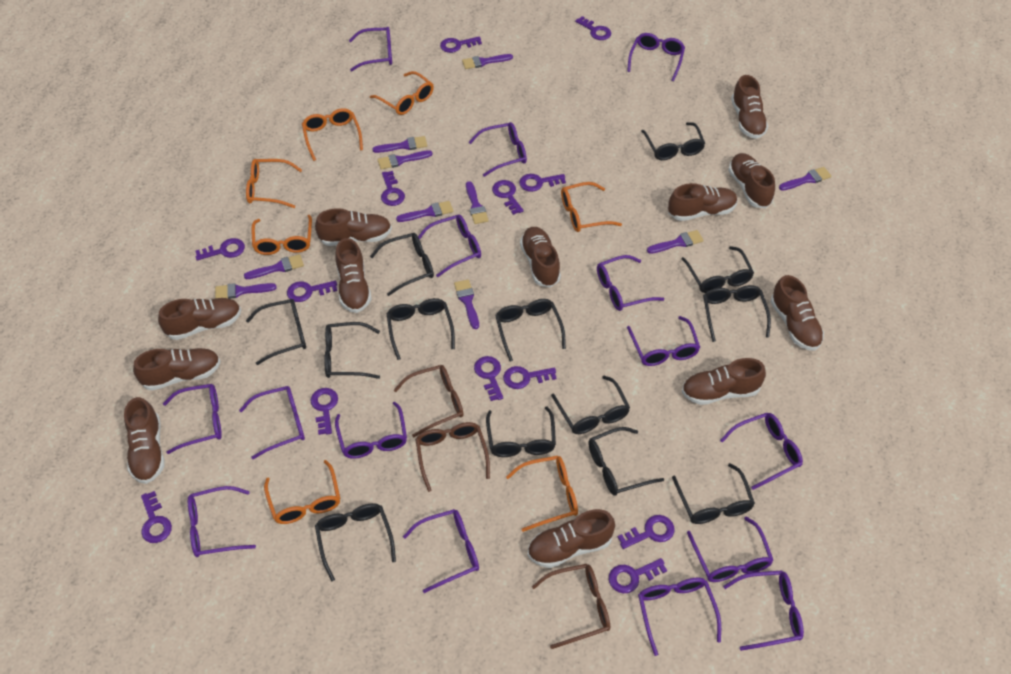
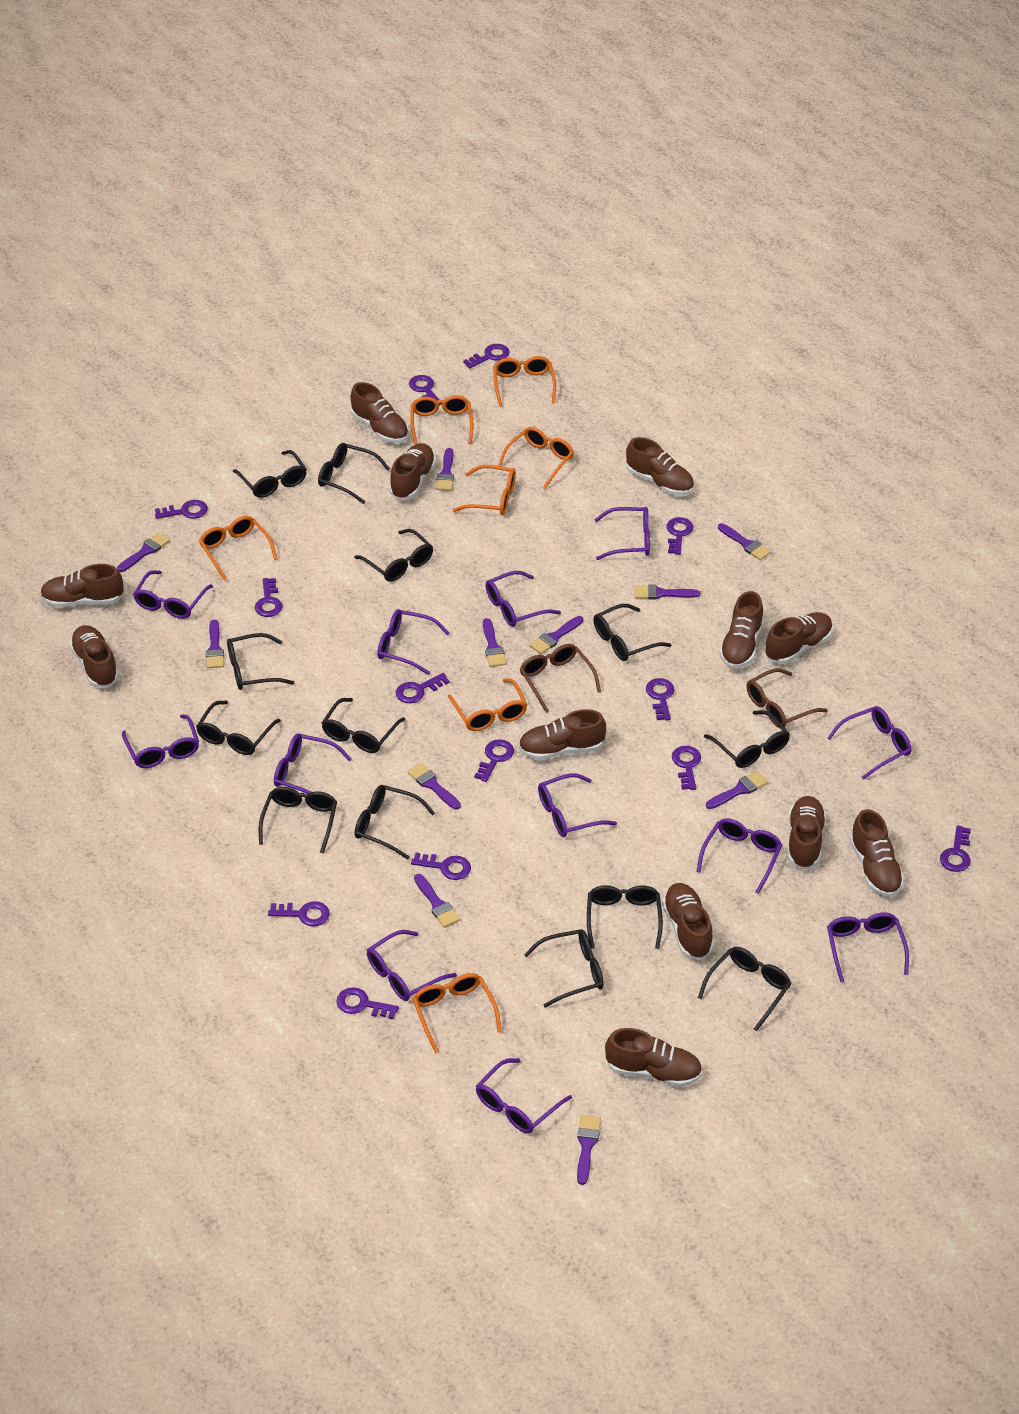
brown glasses: 3 -> 2
purple brush: 10 -> 11
purple glasses: 15 -> 12

